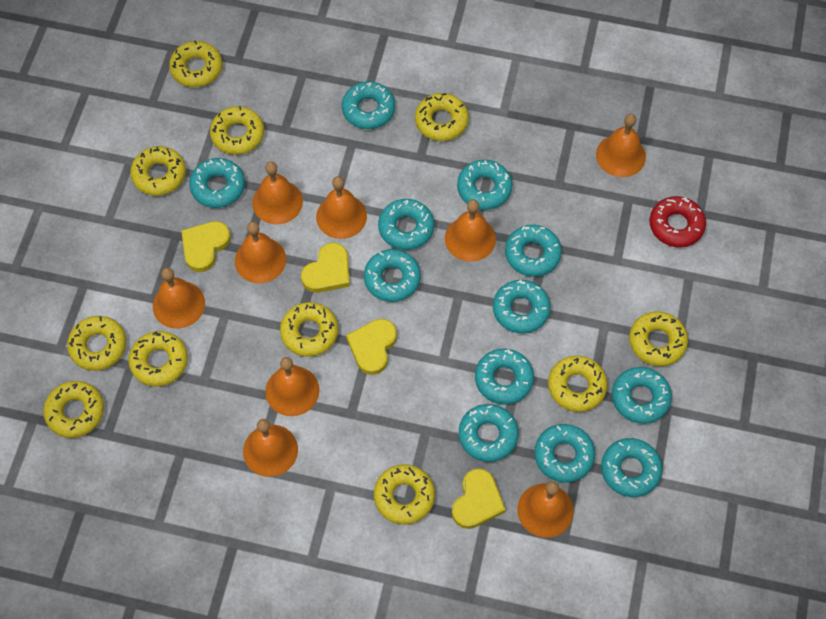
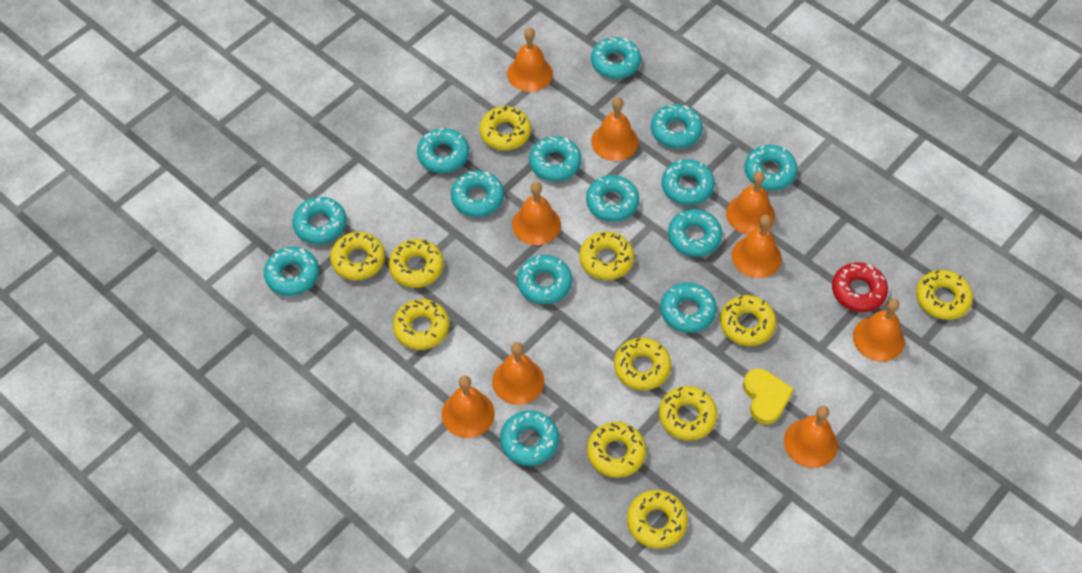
turquoise donut: 12 -> 14
yellow heart: 4 -> 1

